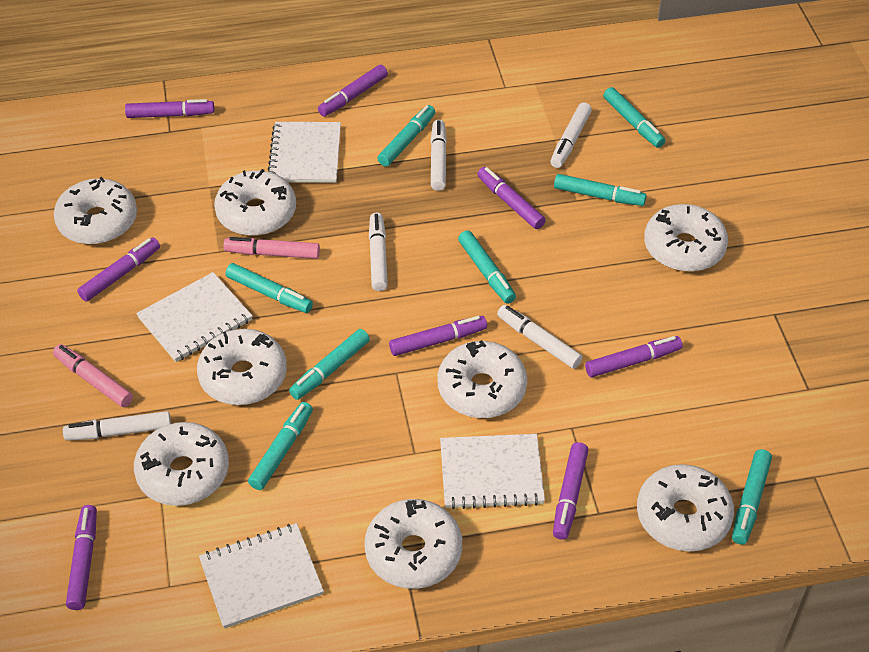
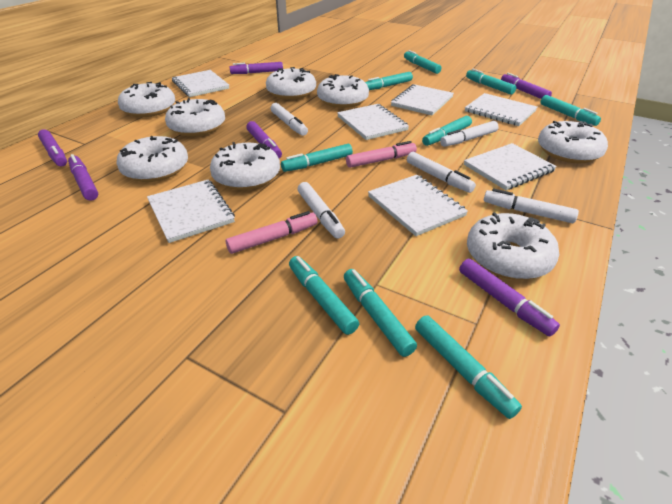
purple marker: 8 -> 6
turquoise marker: 8 -> 9
white notebook: 4 -> 7

